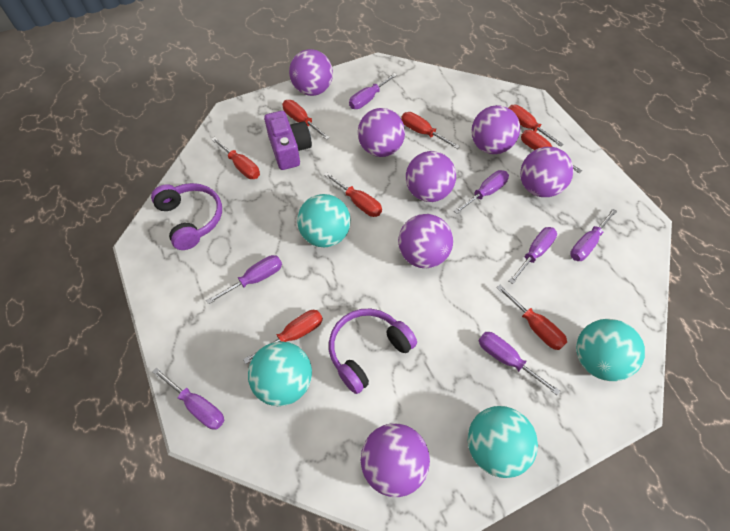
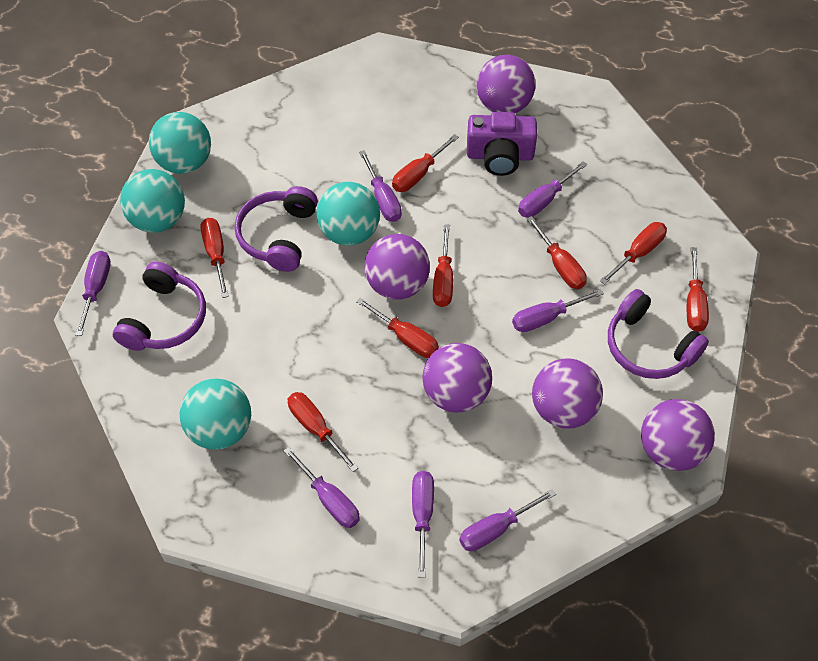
purple ball: 7 -> 5
purple headphones: 2 -> 3

